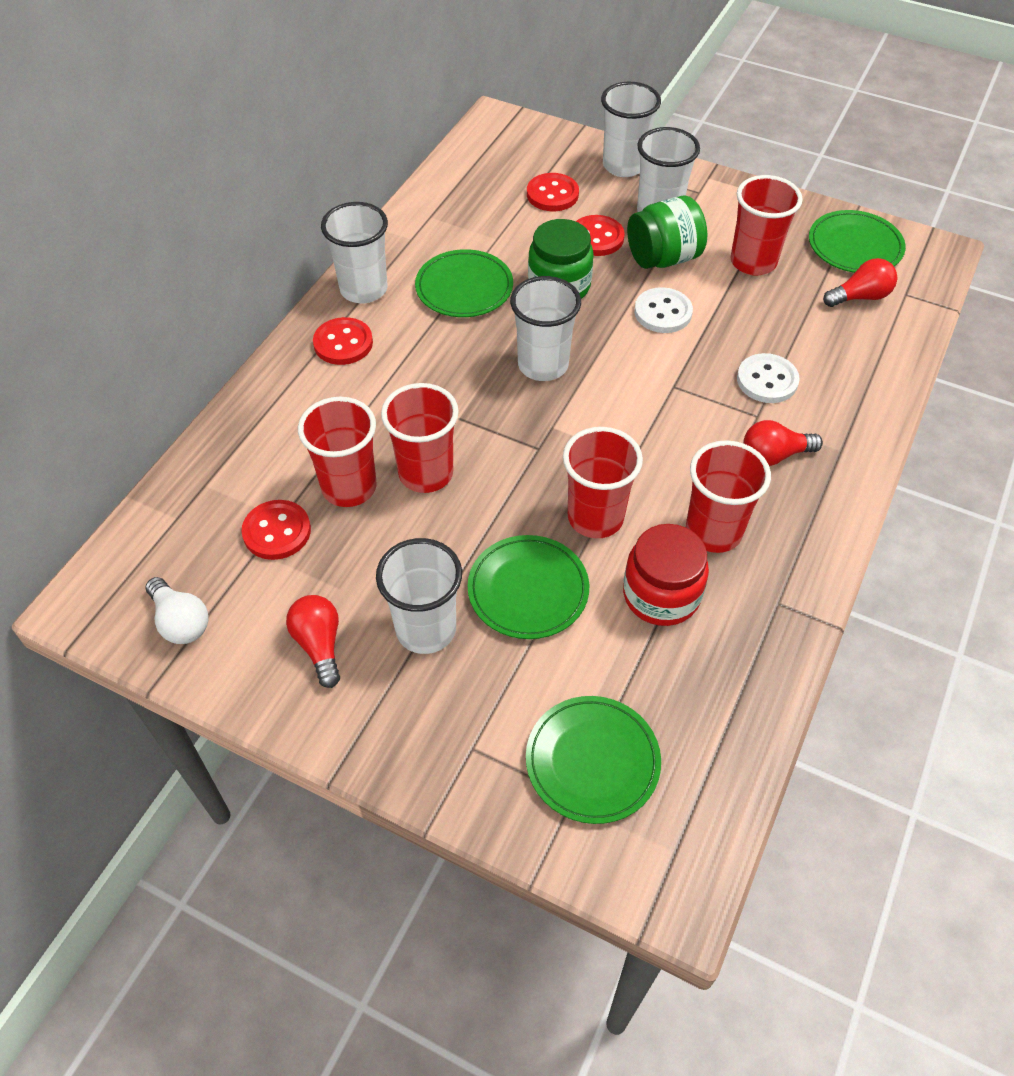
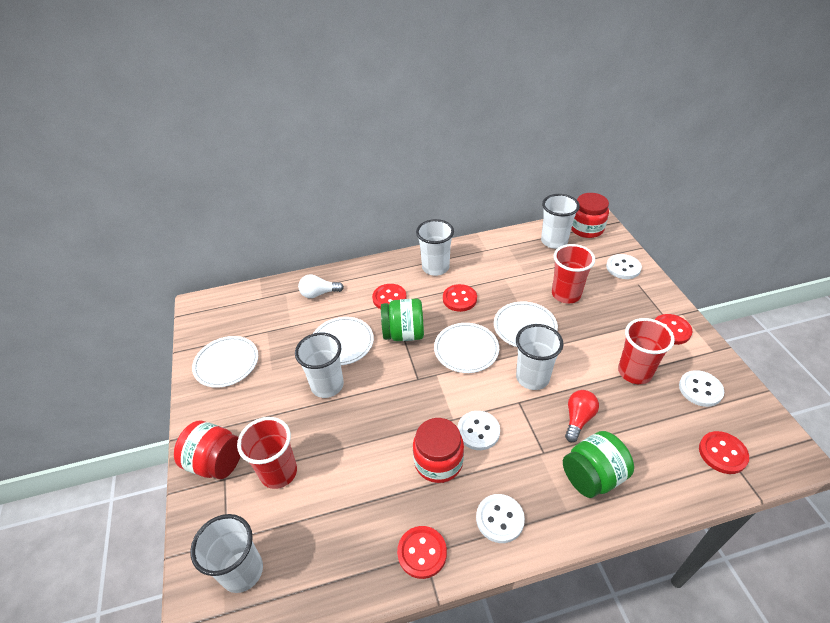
green plate: 4 -> 0
red button: 4 -> 5
red cup: 5 -> 3
red jar: 1 -> 3
red light bulb: 3 -> 1
white button: 2 -> 4
white plate: 0 -> 4

